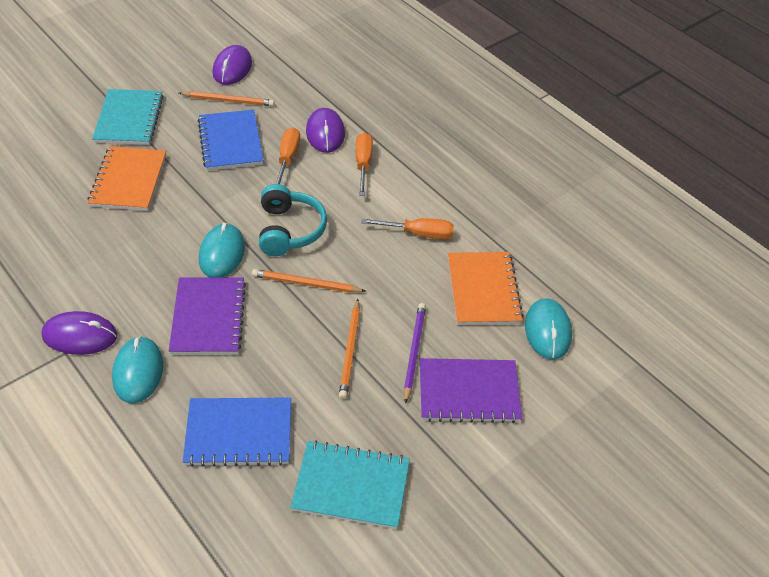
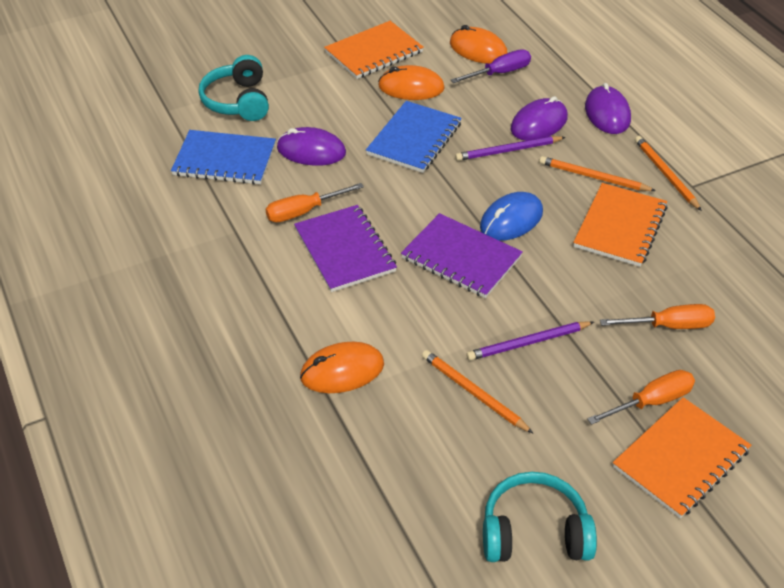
blue mouse: 0 -> 1
orange mouse: 0 -> 3
orange notebook: 2 -> 3
purple pencil: 1 -> 2
purple screwdriver: 0 -> 1
turquoise headphones: 1 -> 2
turquoise mouse: 3 -> 0
turquoise notebook: 2 -> 0

